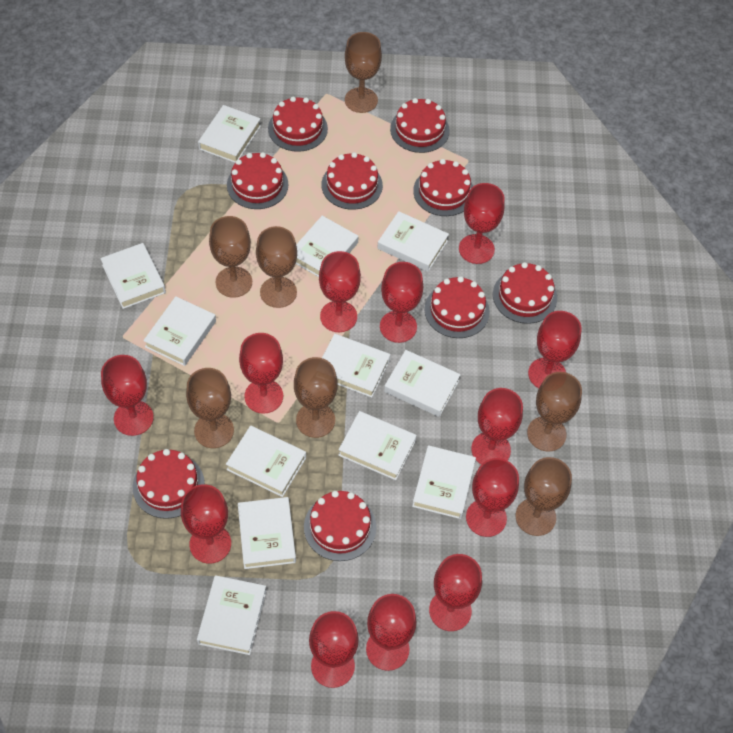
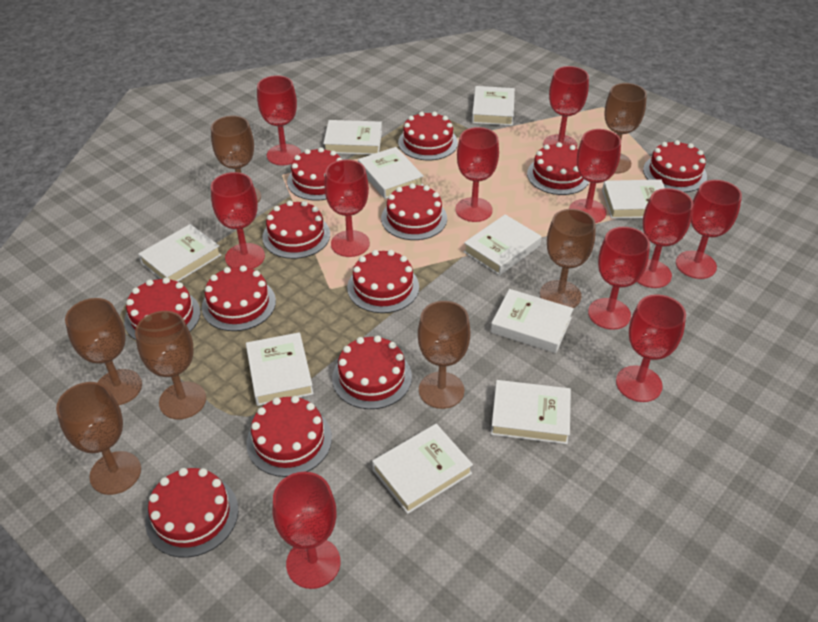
red cake: 9 -> 12
red goblet: 12 -> 11
white book: 12 -> 10

